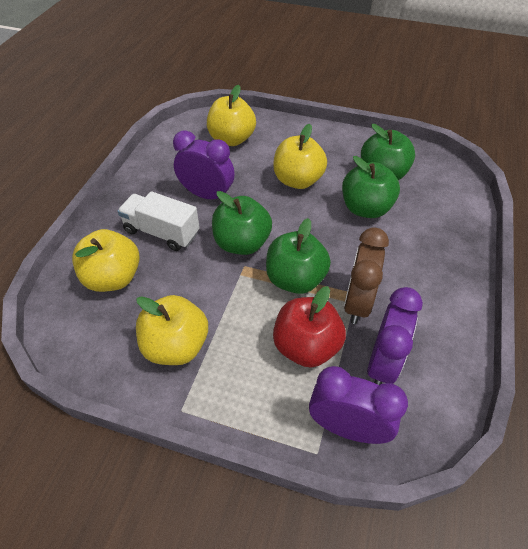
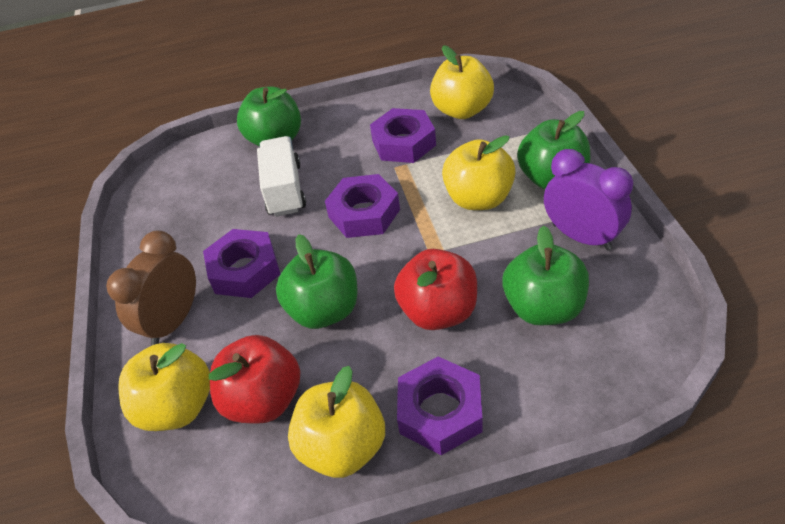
purple clock: 3 -> 1
purple nut: 0 -> 4
red apple: 1 -> 2

